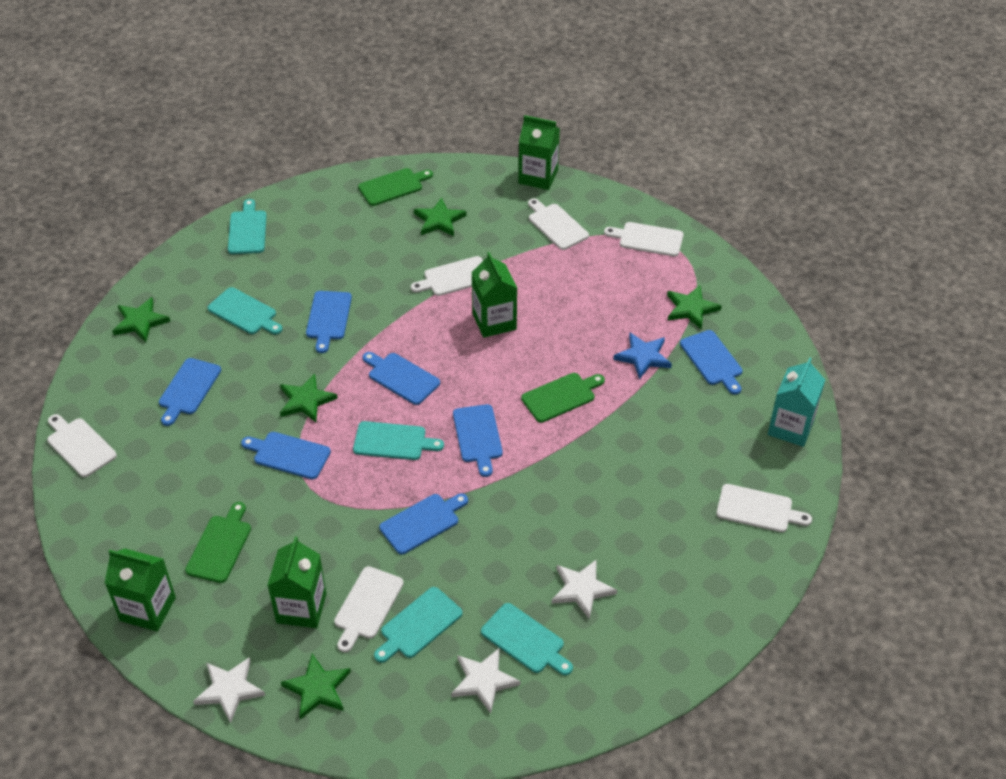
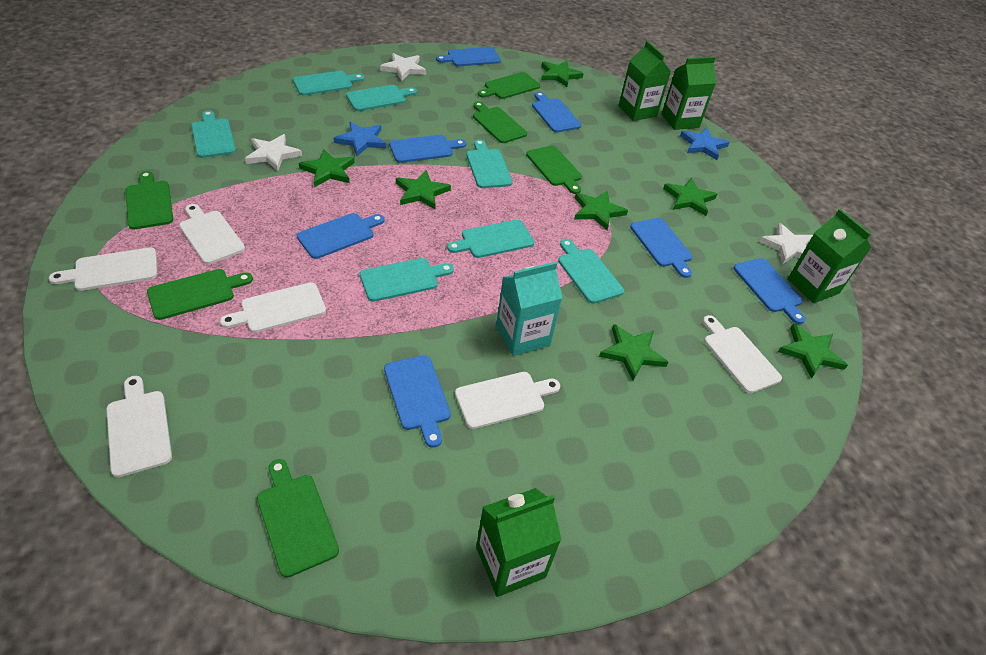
blue star: 1 -> 2
green cutting board: 3 -> 6
green star: 5 -> 7
turquoise cutting board: 5 -> 7

